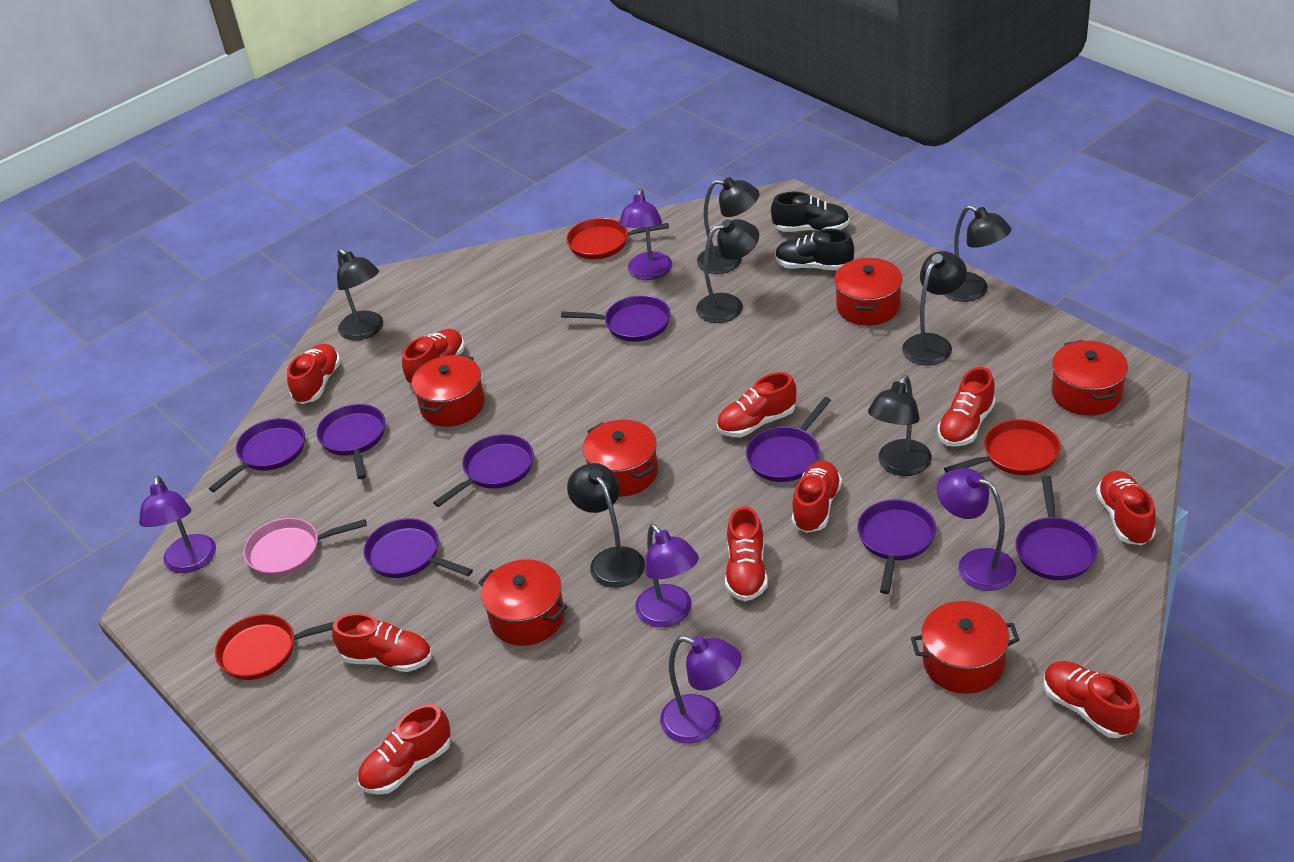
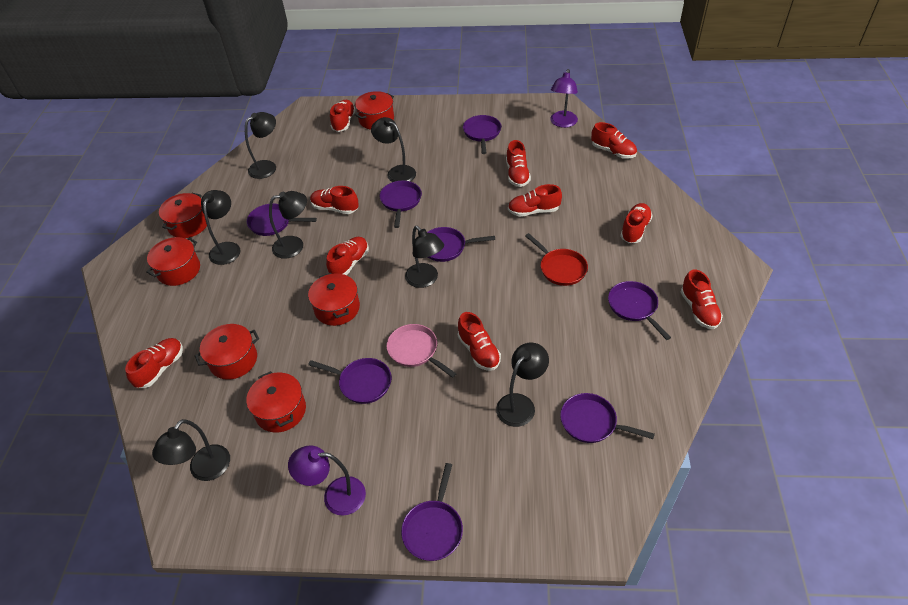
black shoe: 2 -> 0
purple lamp: 5 -> 2
red pan: 3 -> 1

